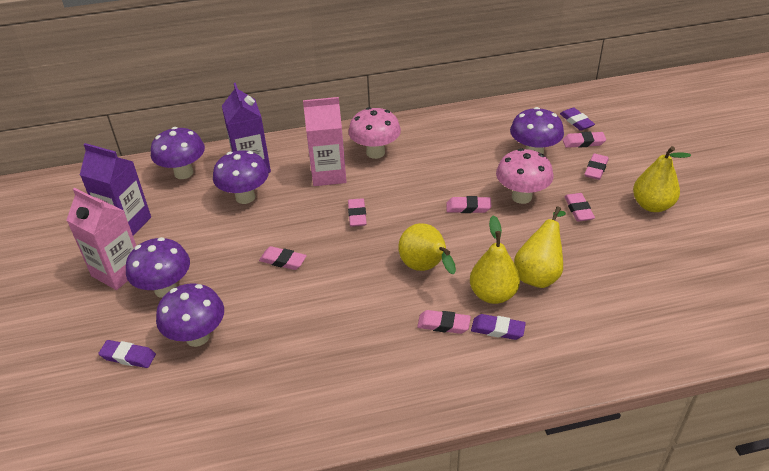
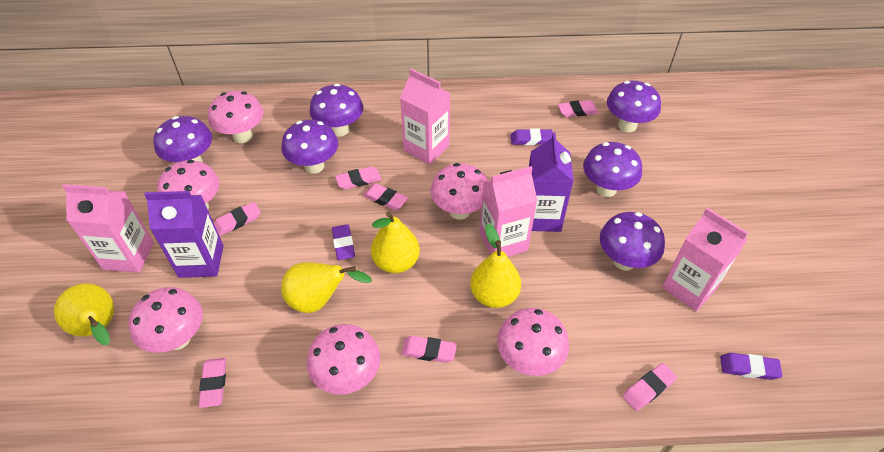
pink carton: 2 -> 4
pink mushroom: 2 -> 6
purple mushroom: 5 -> 6

